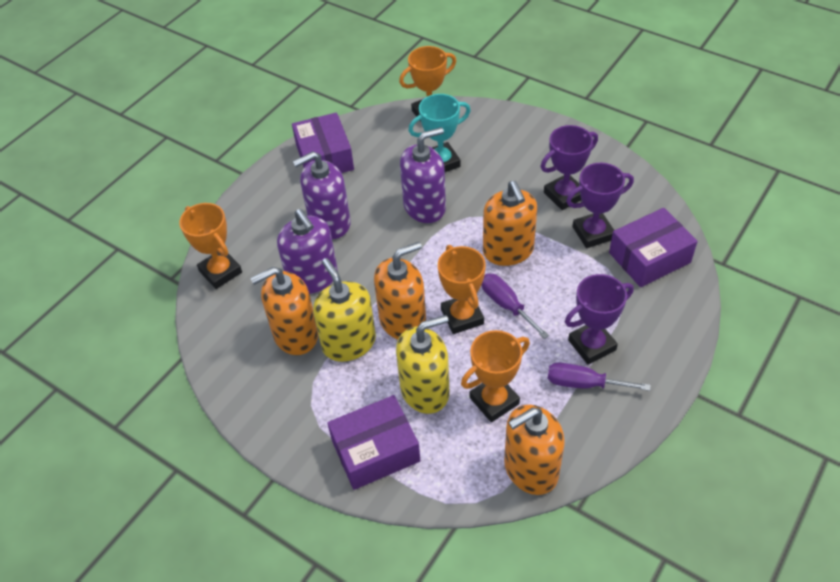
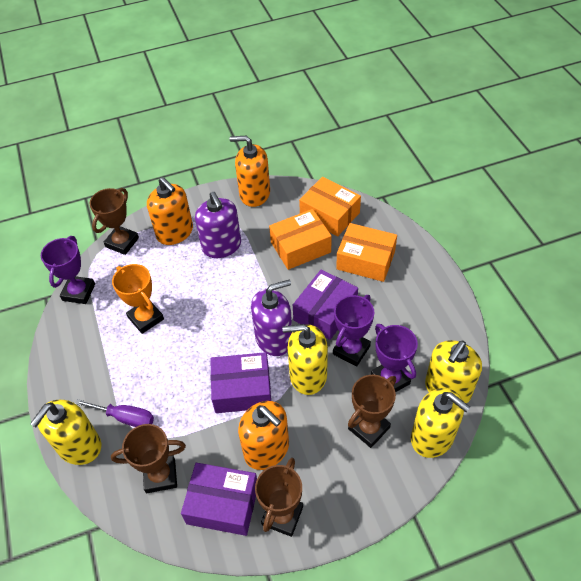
brown trophy: 0 -> 4
orange box: 0 -> 3
orange soap dispenser: 4 -> 3
orange trophy: 4 -> 1
purple screwdriver: 2 -> 1
purple soap dispenser: 3 -> 2
turquoise trophy: 1 -> 0
yellow soap dispenser: 2 -> 4

